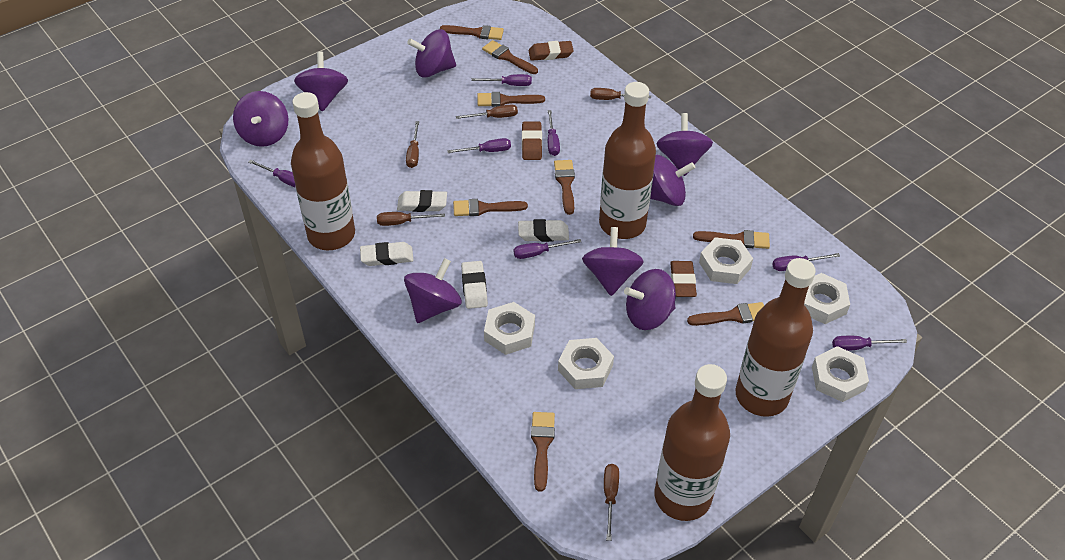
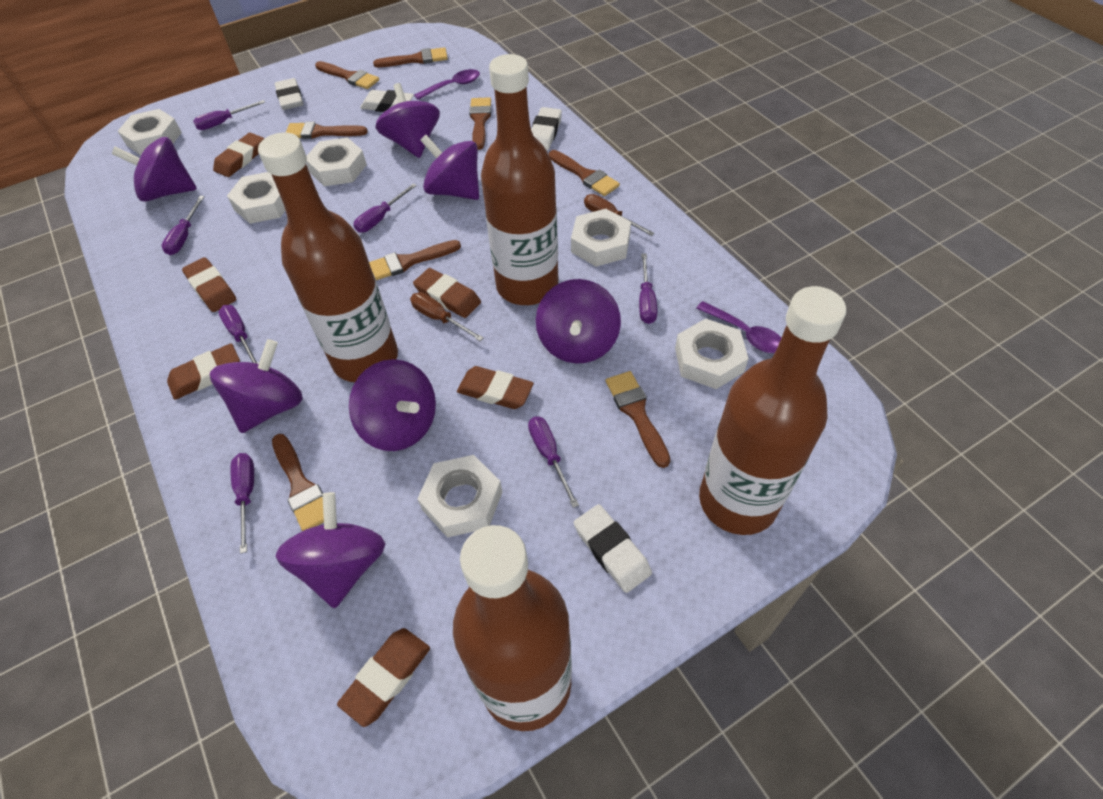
brown eraser: 3 -> 6
brown screwdriver: 5 -> 2
purple spinning top: 8 -> 7
purple spoon: 0 -> 2
white nut: 5 -> 6

